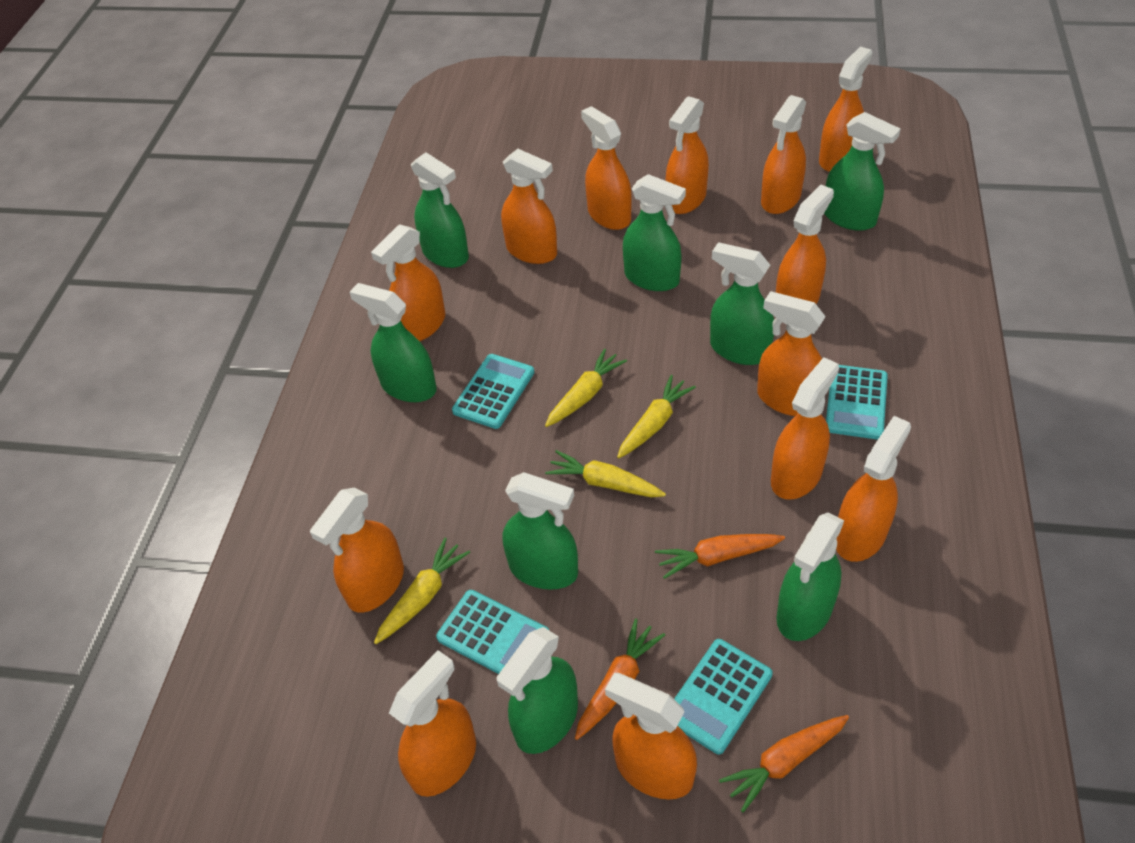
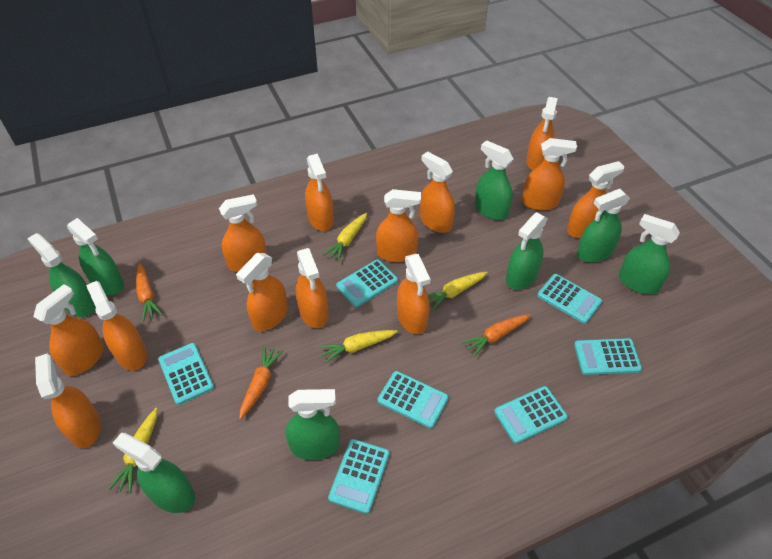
turquoise calculator: 4 -> 7

